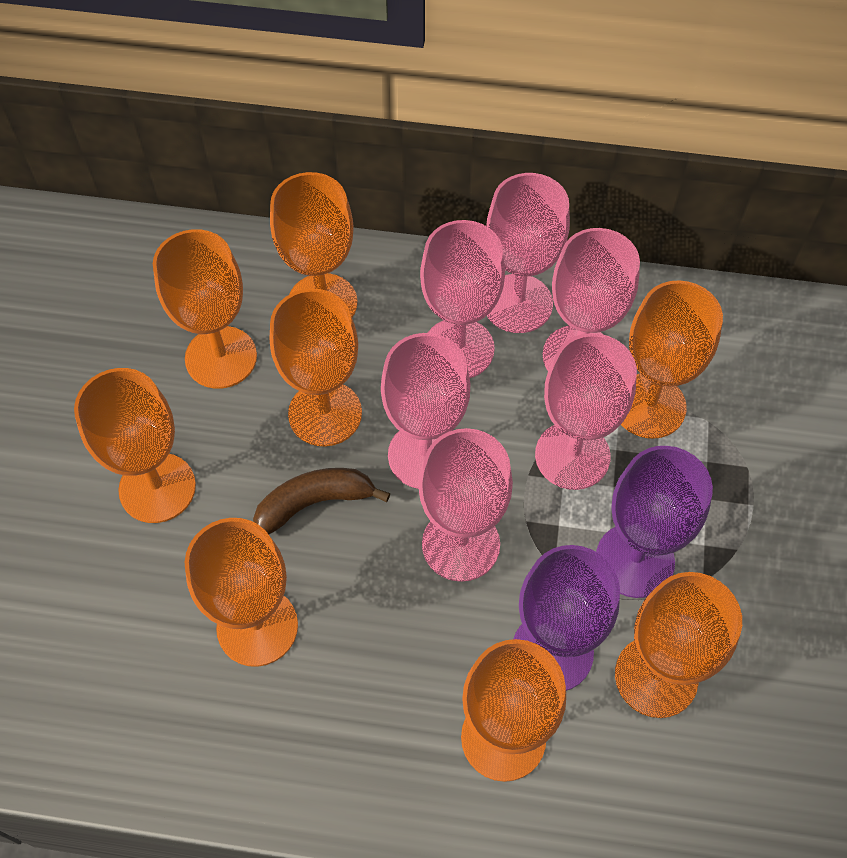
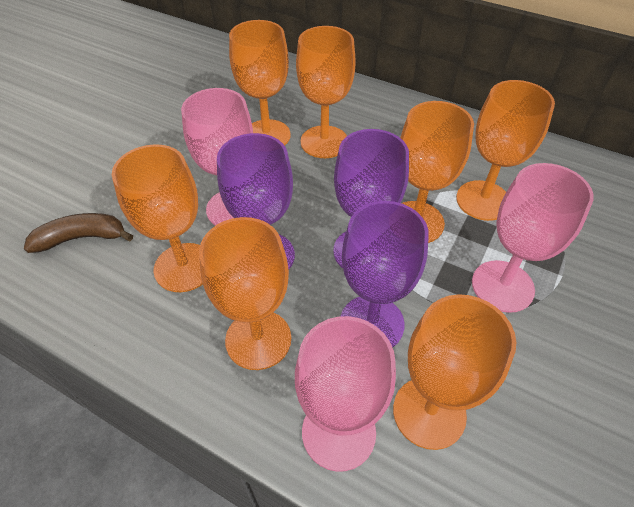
orange goblet: 8 -> 7
pink goblet: 6 -> 3
purple goblet: 2 -> 3

